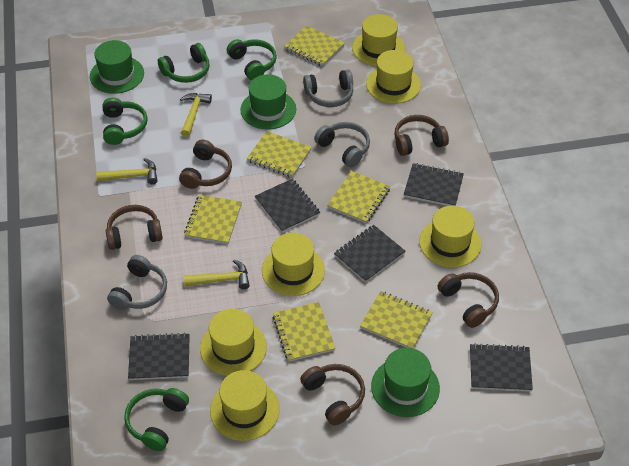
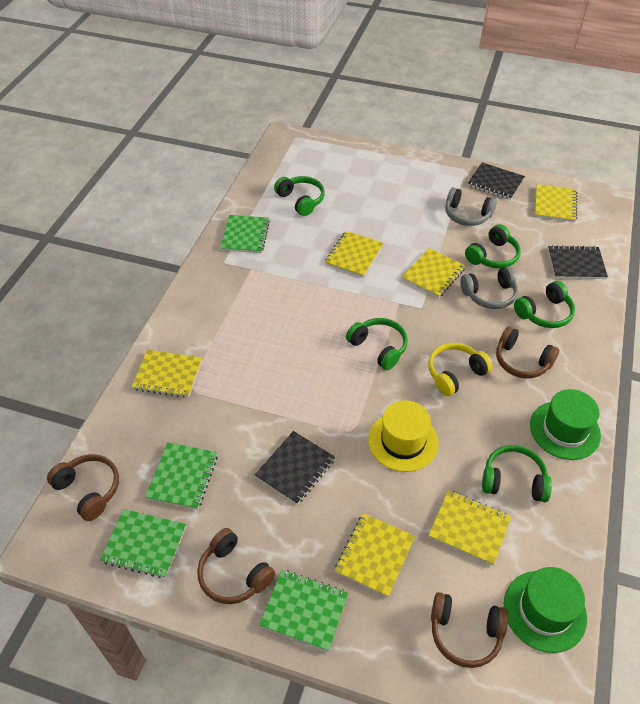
black notebook: 5 -> 3
brown headphones: 5 -> 4
green hat: 3 -> 2
green headphones: 4 -> 5
green notebook: 0 -> 4
grey headphones: 3 -> 2
yellow hammer: 3 -> 0
yellow hat: 6 -> 1
yellow headphones: 0 -> 1

